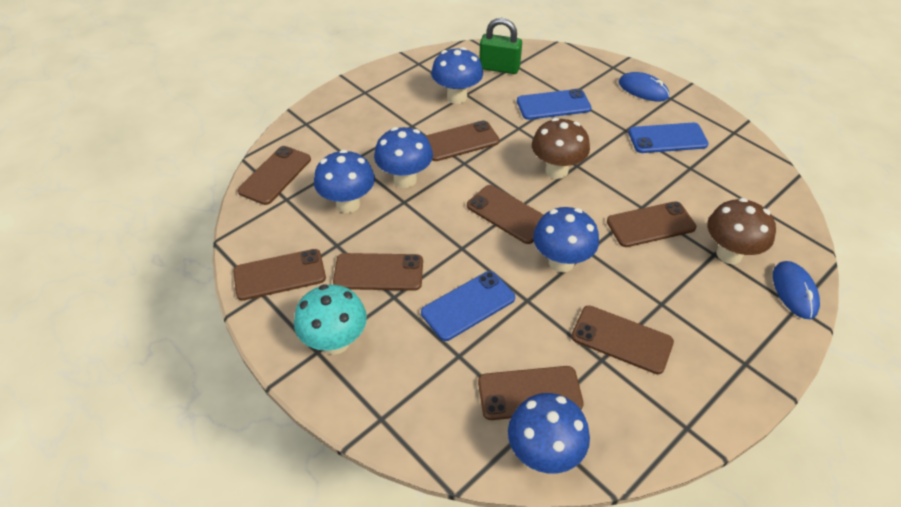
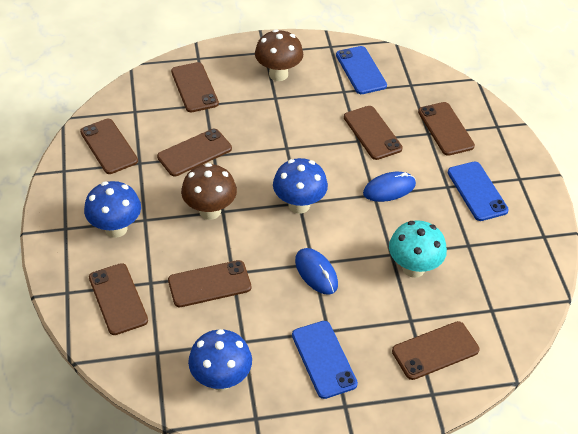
blue mushroom: 5 -> 3
green padlock: 1 -> 0

